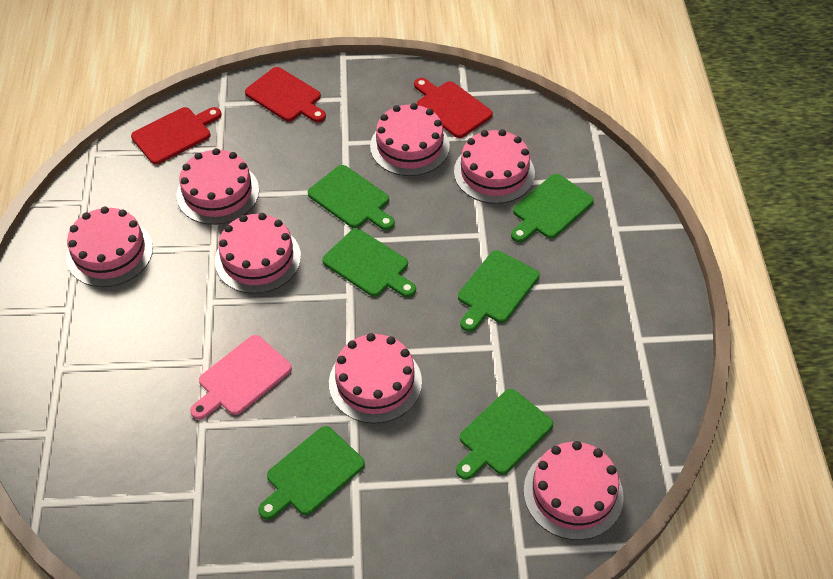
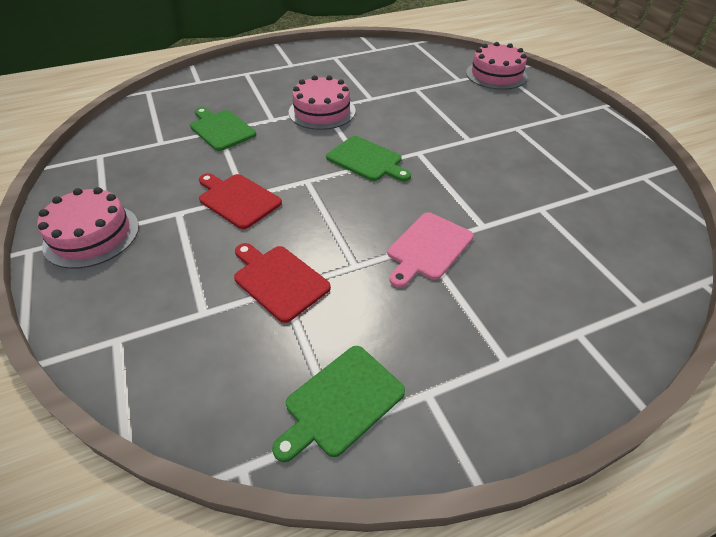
green cutting board: 6 -> 3
pink cake: 7 -> 3
red cutting board: 3 -> 2

